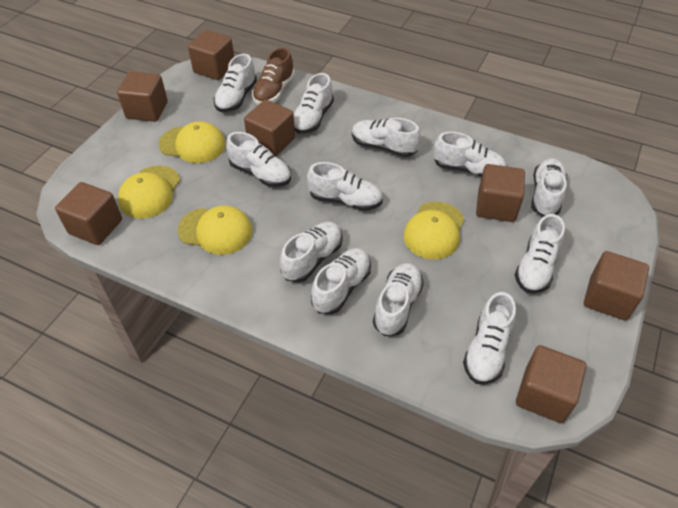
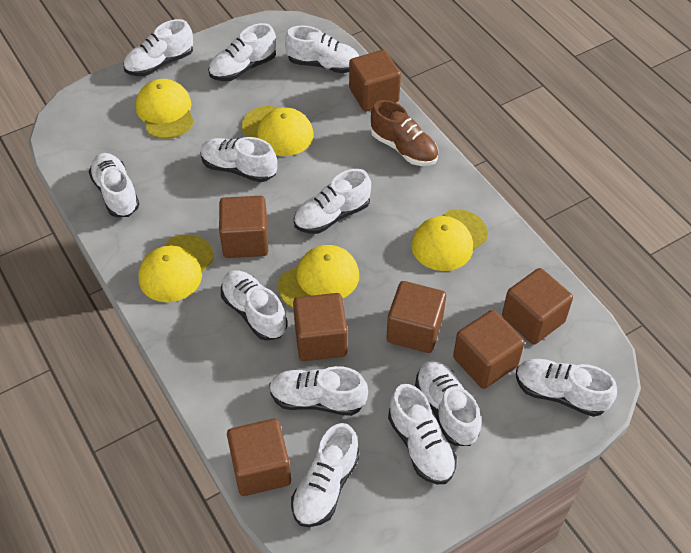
yellow cap: 4 -> 5

